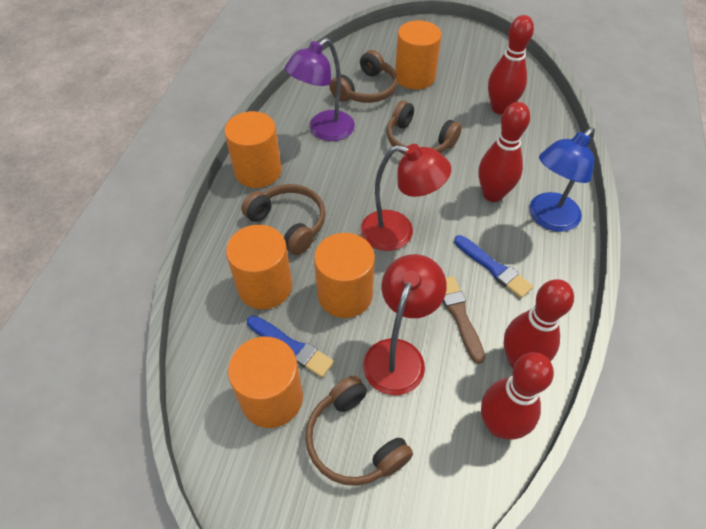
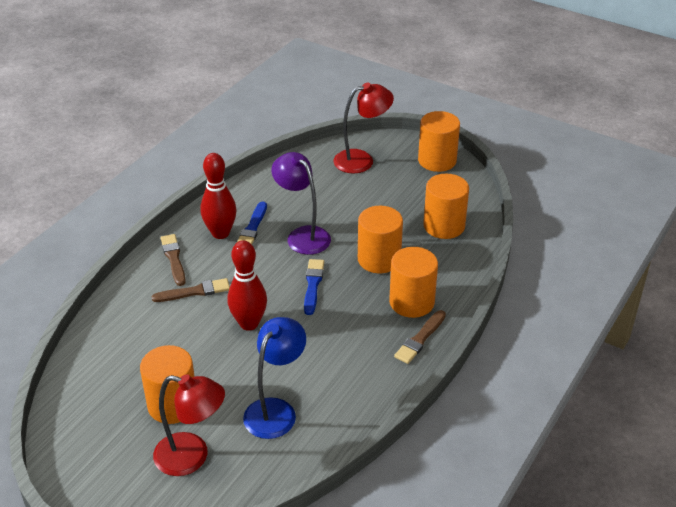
brown brush: 1 -> 3
brown headphones: 4 -> 0
red bowling pin: 4 -> 2

